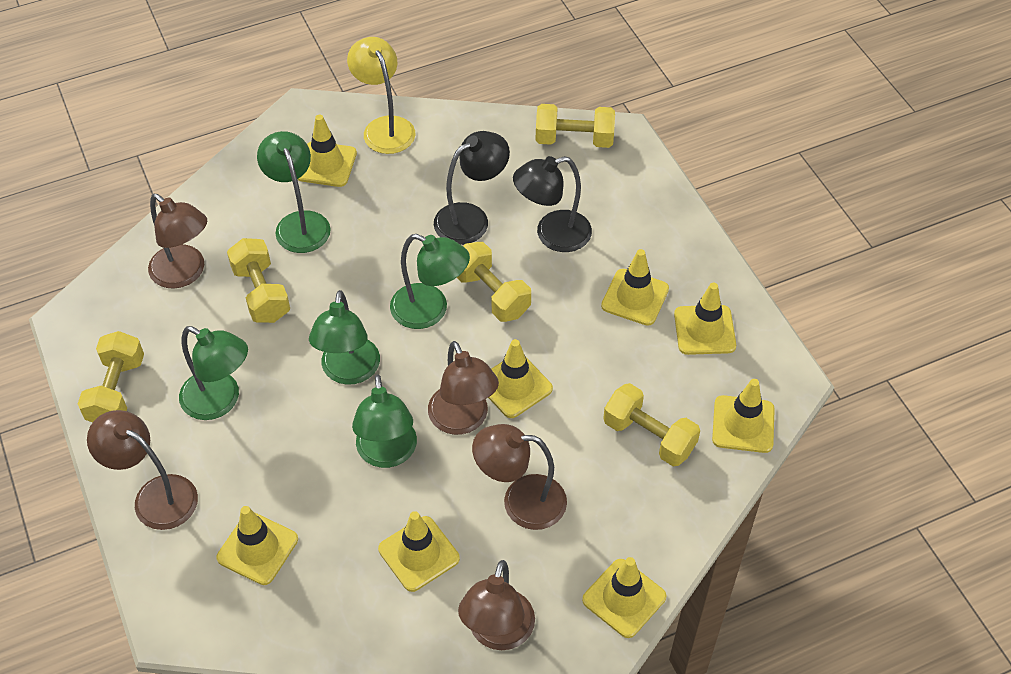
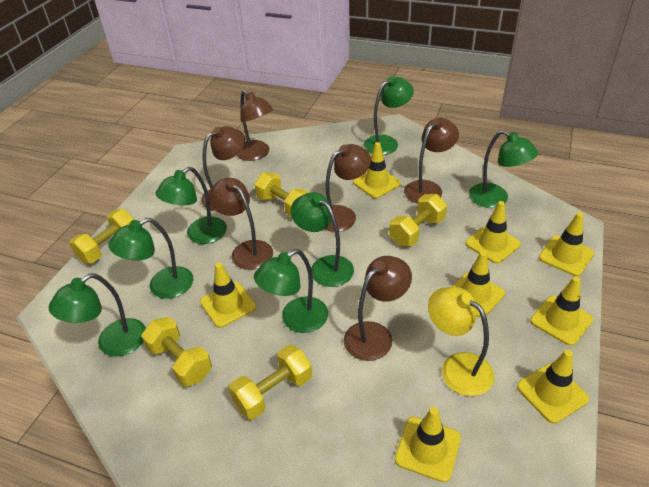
black lamp: 2 -> 0
brown lamp: 5 -> 6
green lamp: 5 -> 7

